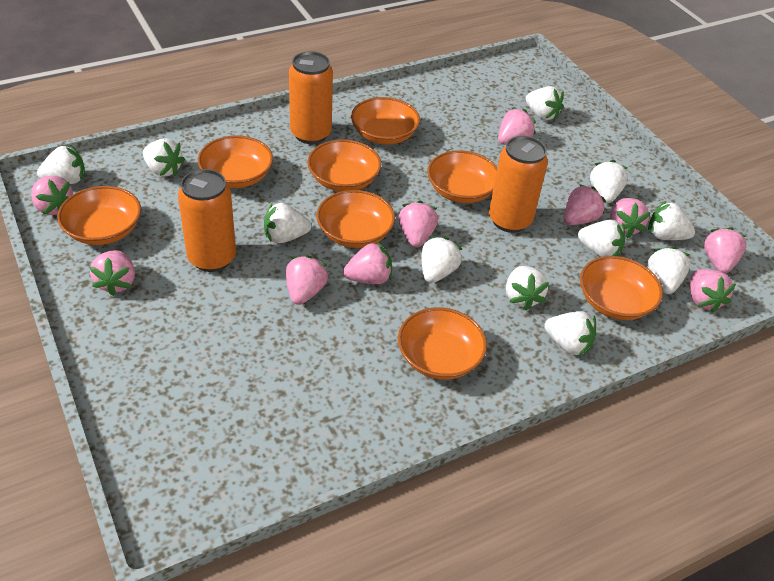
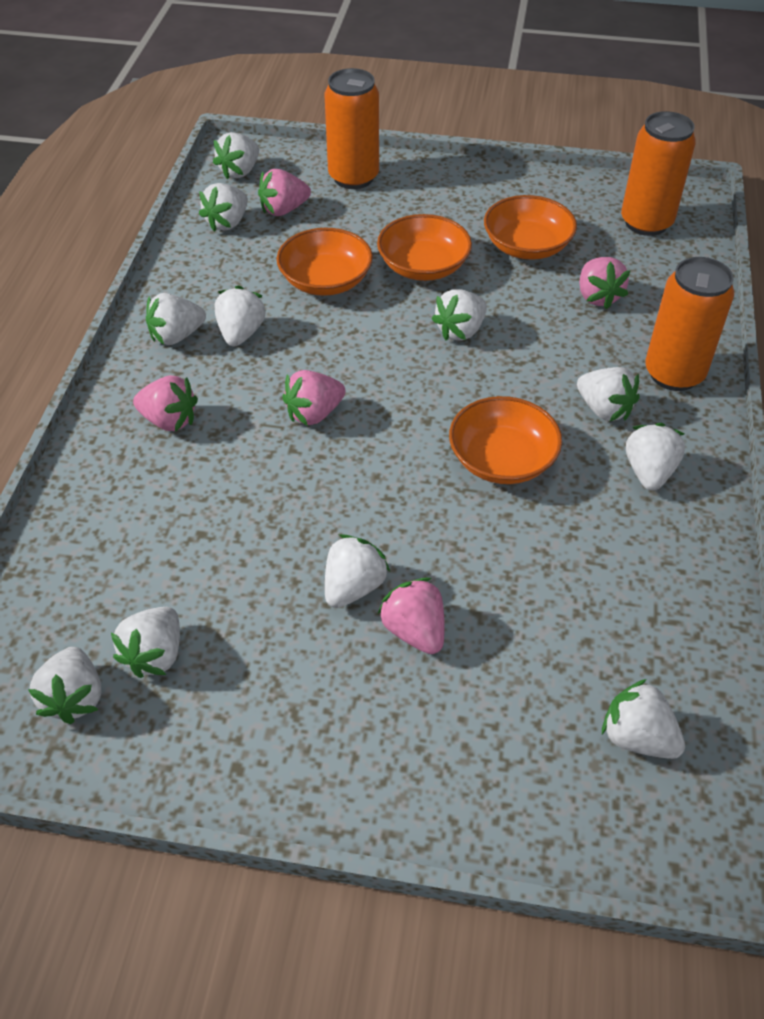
orange bowl: 8 -> 4
pink strawberry: 10 -> 5

